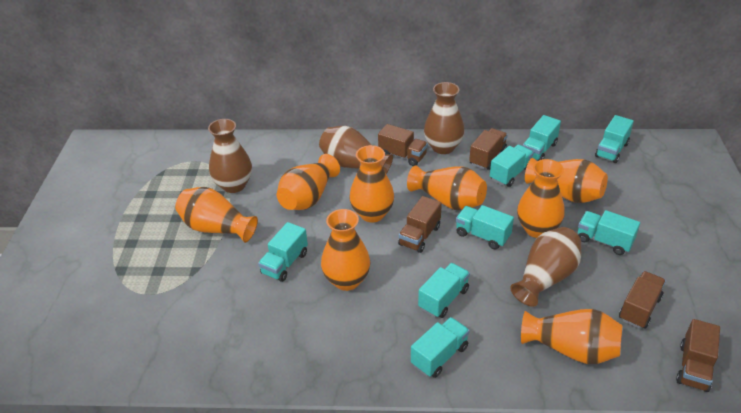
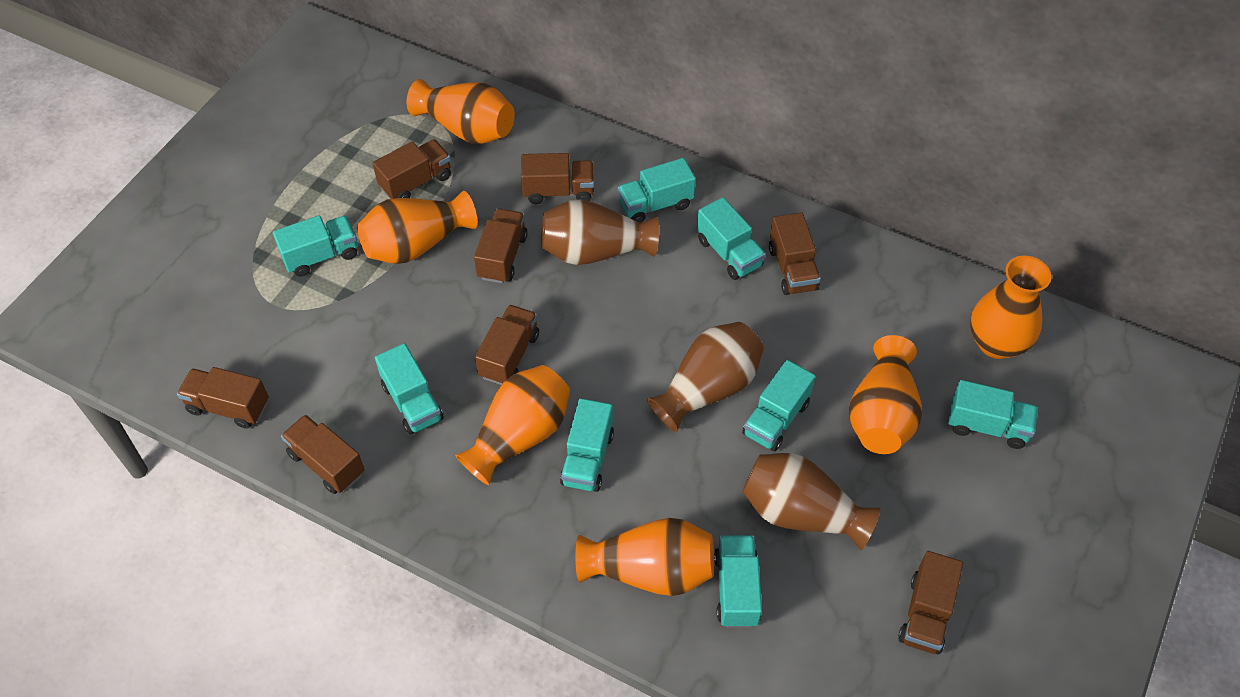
brown truck: 5 -> 8
brown vase: 4 -> 3
orange vase: 8 -> 6

